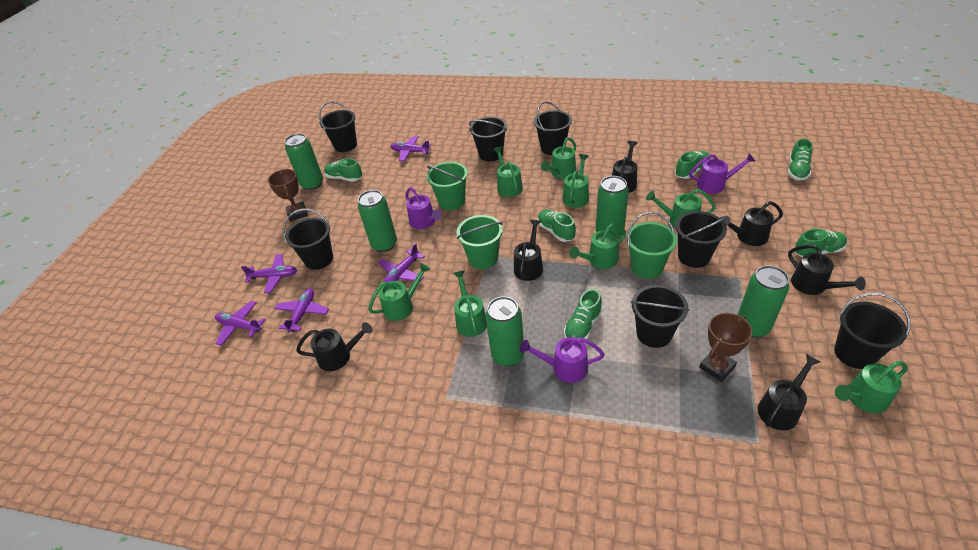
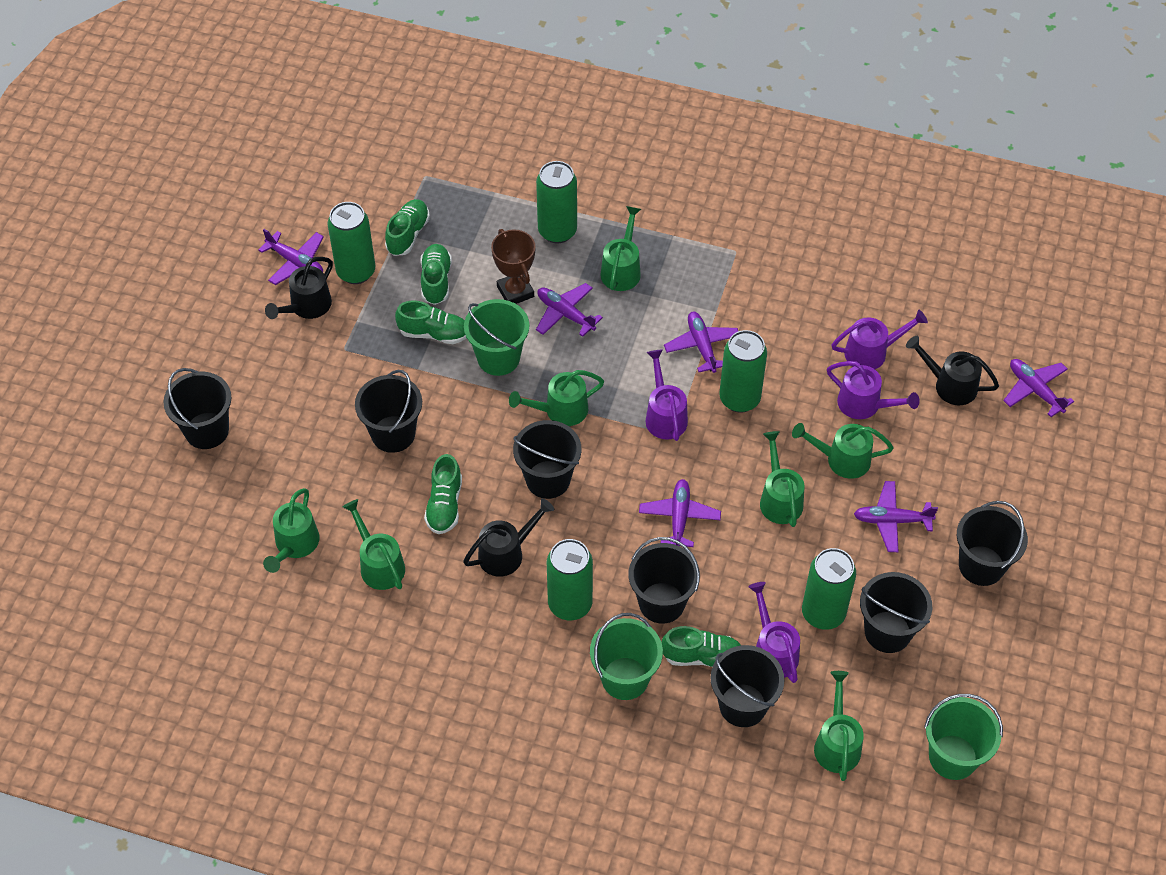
black watering can: 6 -> 3
brown trophy: 2 -> 1
green shoe: 6 -> 5
green watering can: 8 -> 7
purple plane: 5 -> 6
purple watering can: 3 -> 4

